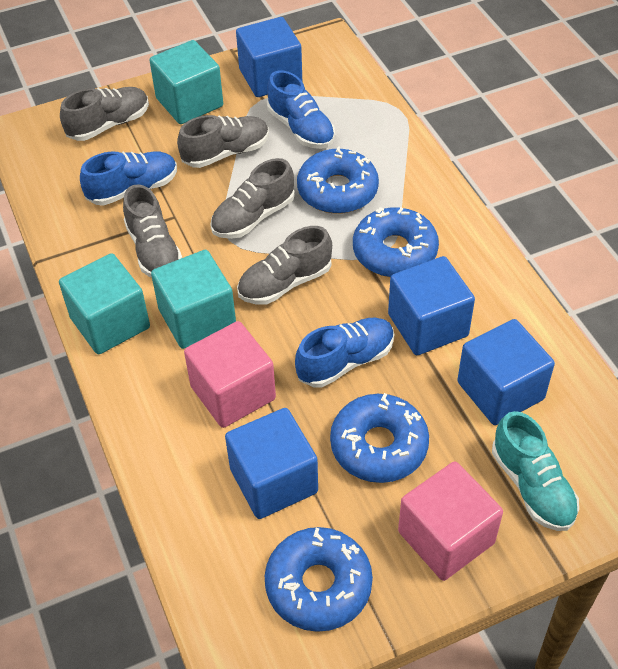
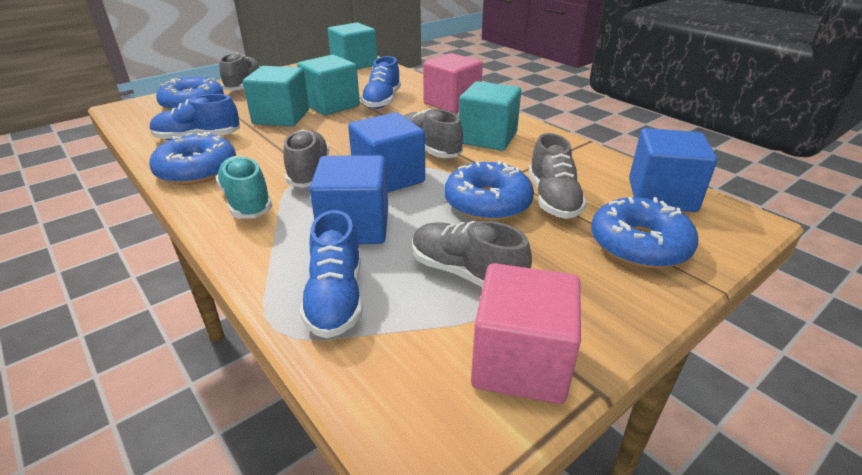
blue cube: 4 -> 3
turquoise cube: 3 -> 4

